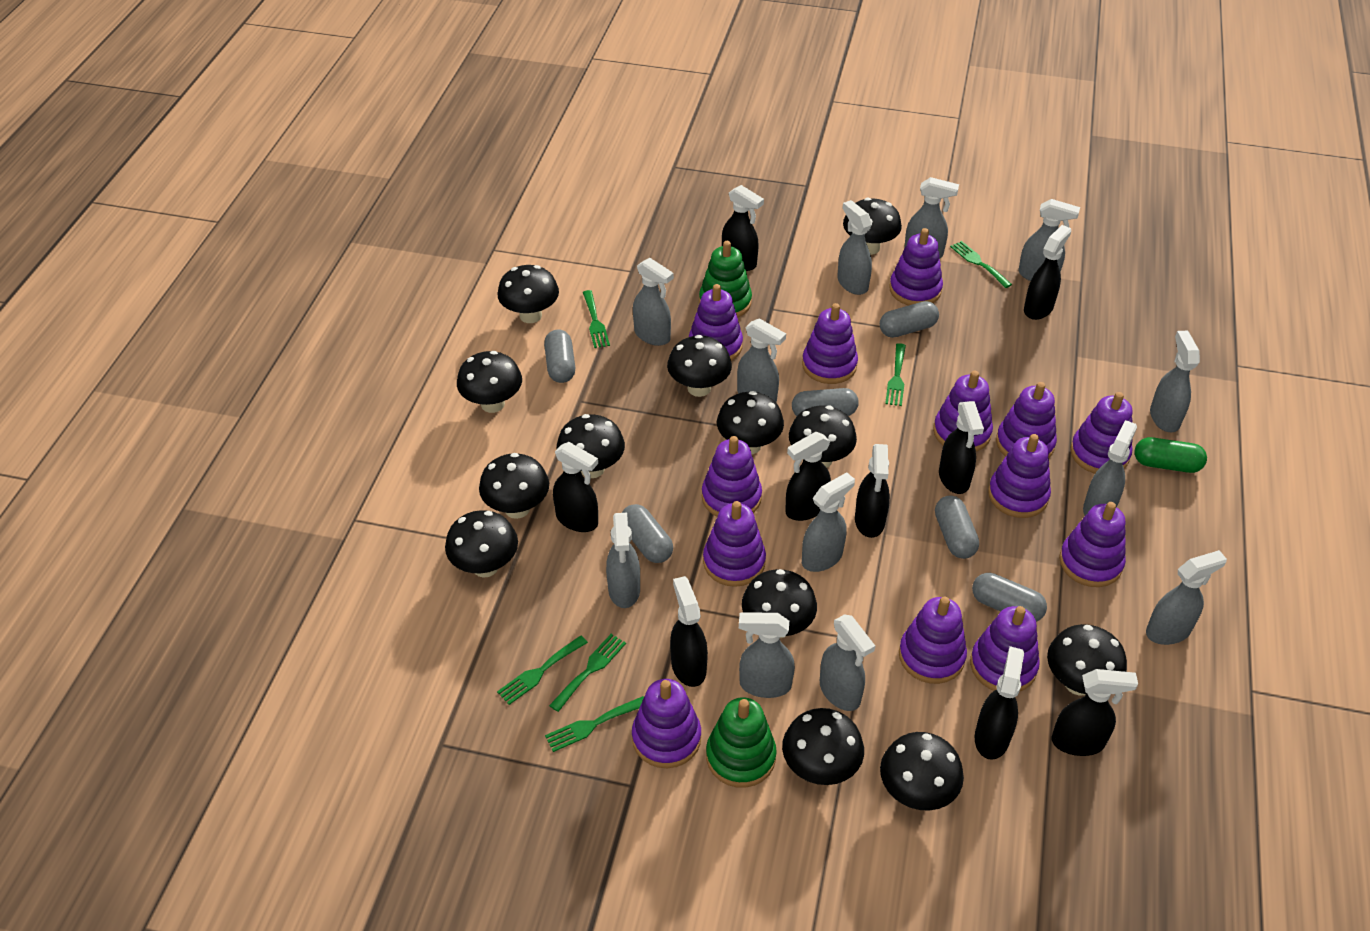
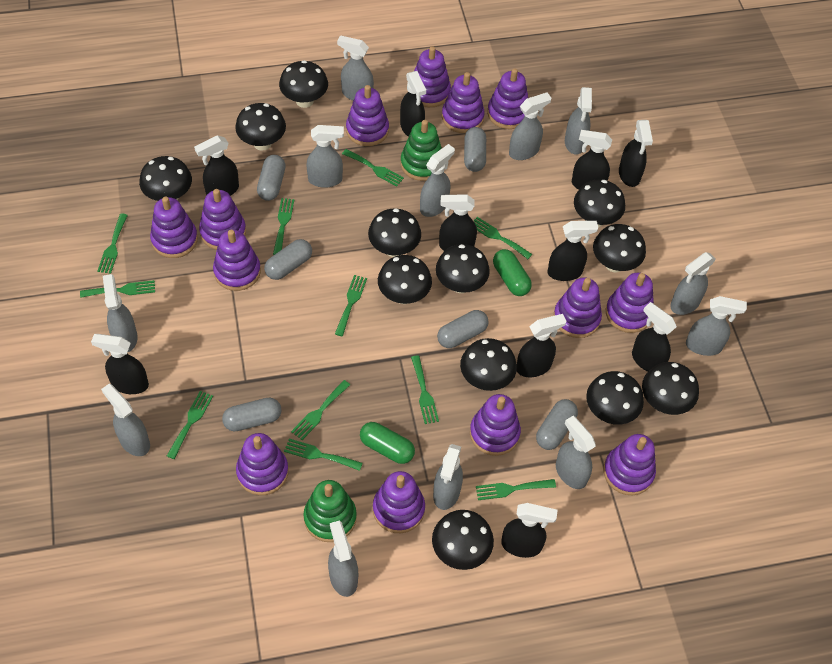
black mushroom: 13 -> 12
black spray bottle: 9 -> 10
green capsule: 1 -> 2
green fork: 6 -> 11

